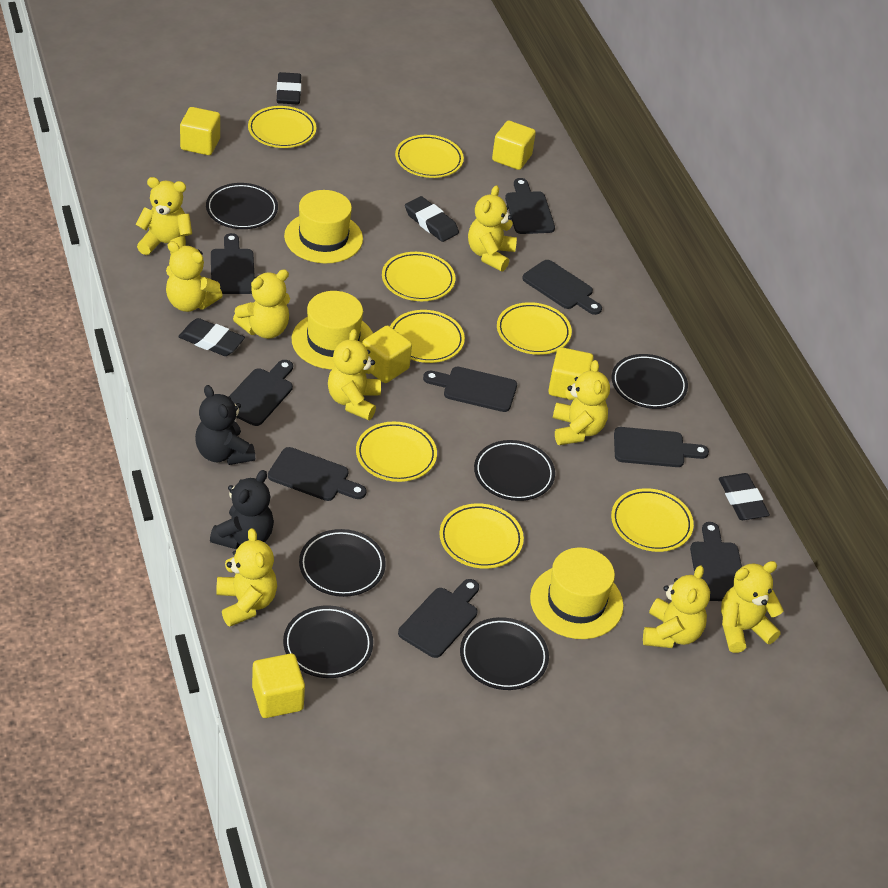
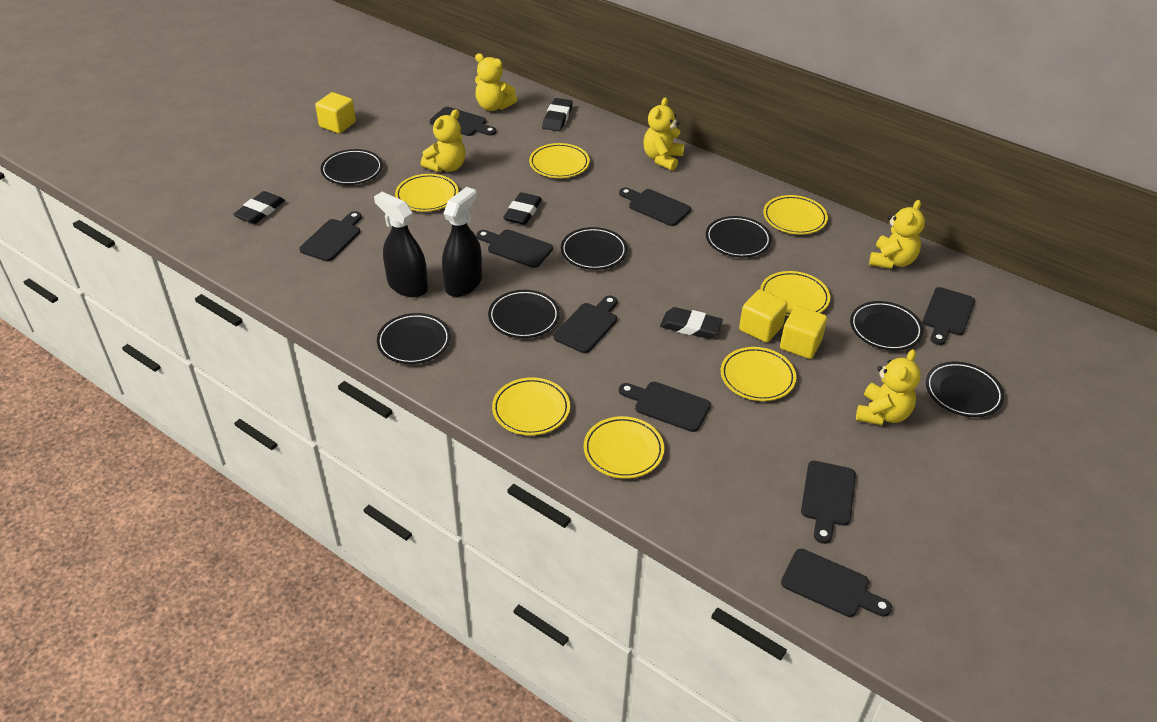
black plate: 6 -> 7
black spray bottle: 0 -> 2
black teddy bear: 2 -> 0
yellow cube: 5 -> 3
yellow hat: 3 -> 0
yellow plate: 8 -> 7
yellow teddy bear: 9 -> 5

